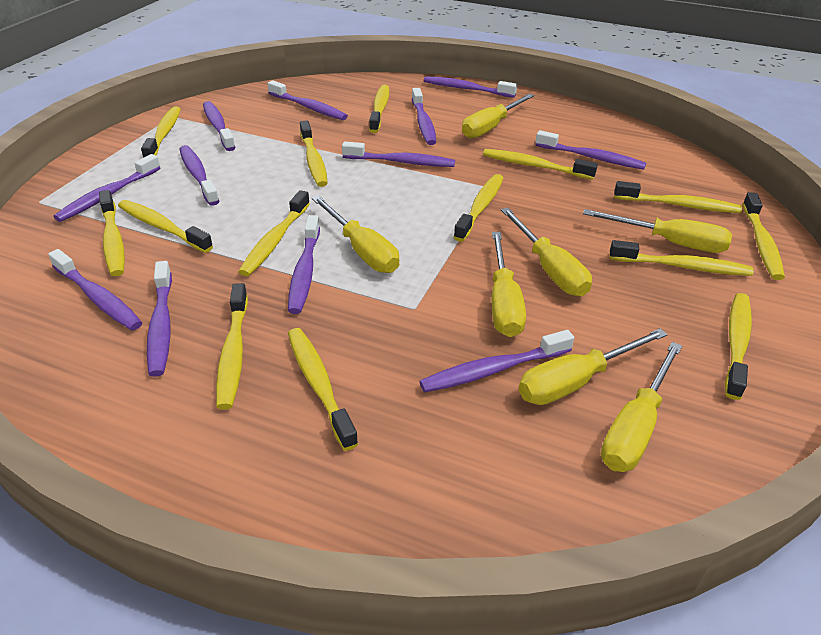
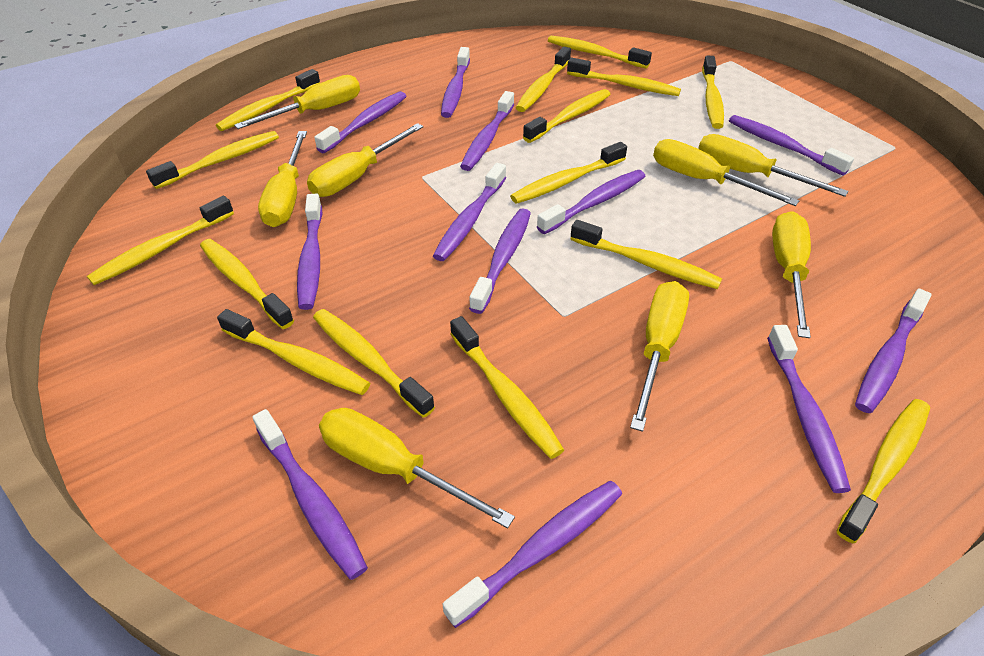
yellow screwdriver: 7 -> 8
yellow toothbrush: 14 -> 15

